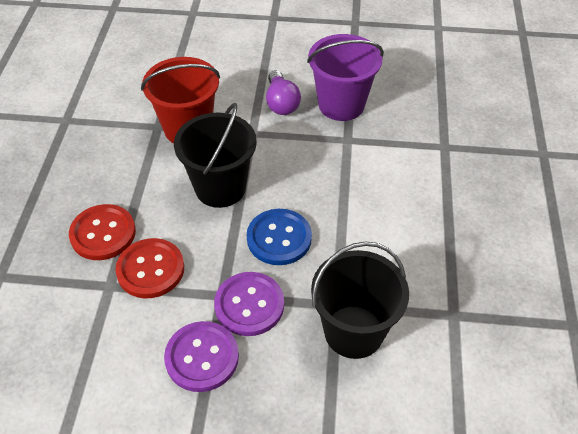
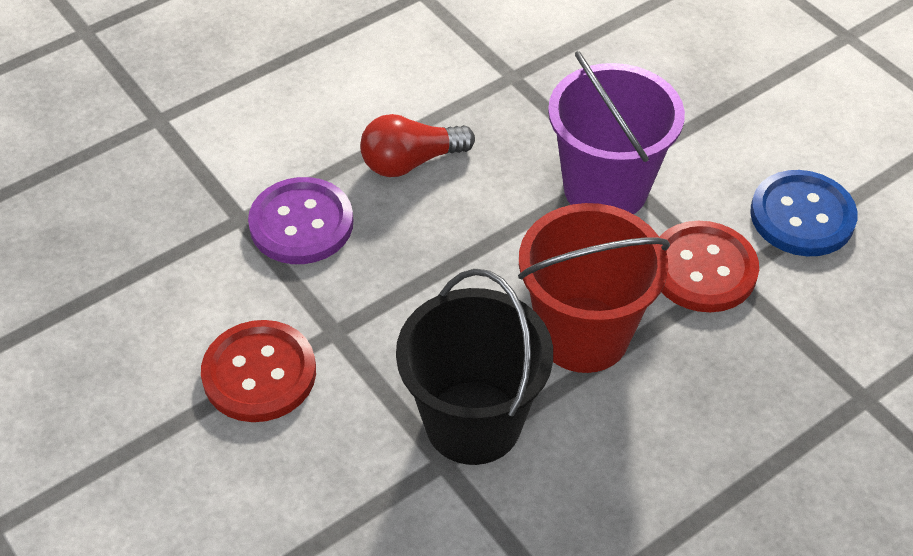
black bucket: 2 -> 1
purple button: 2 -> 1
purple light bulb: 1 -> 0
red light bulb: 0 -> 1

